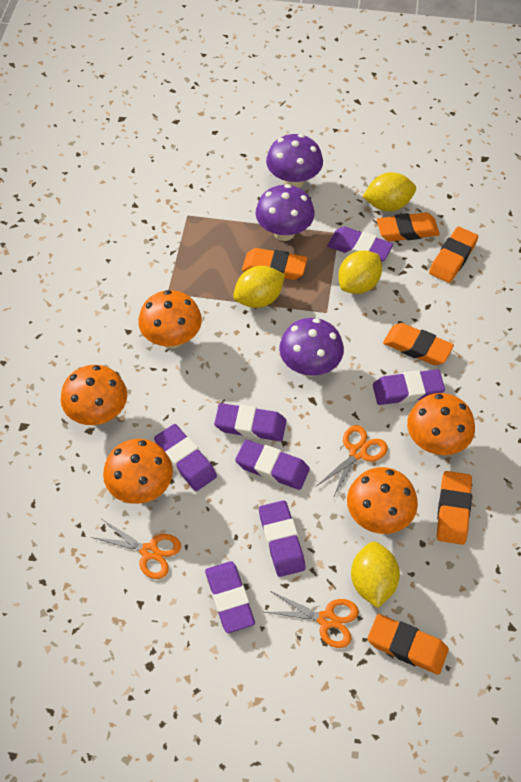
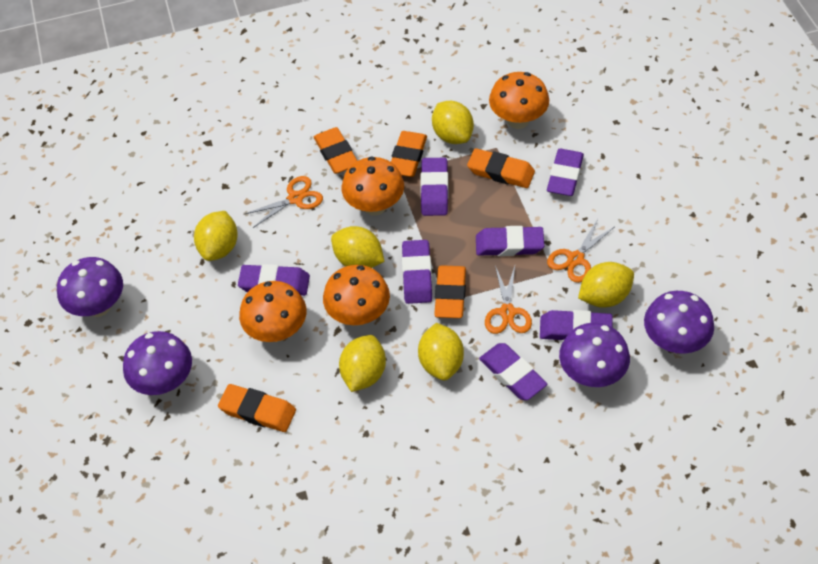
orange eraser: 6 -> 5
orange mushroom: 5 -> 4
purple mushroom: 3 -> 4
yellow lemon: 4 -> 6

